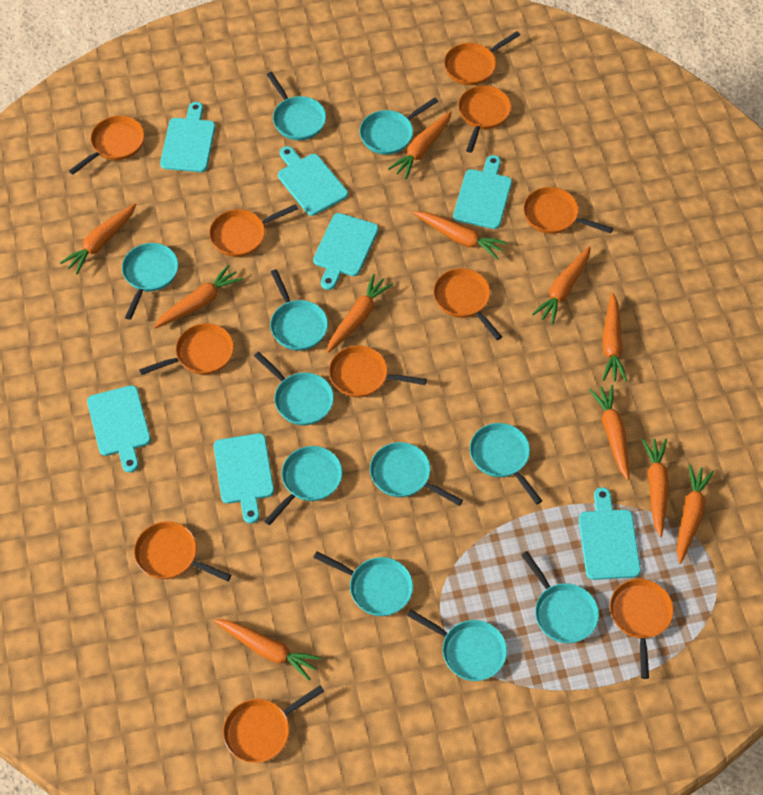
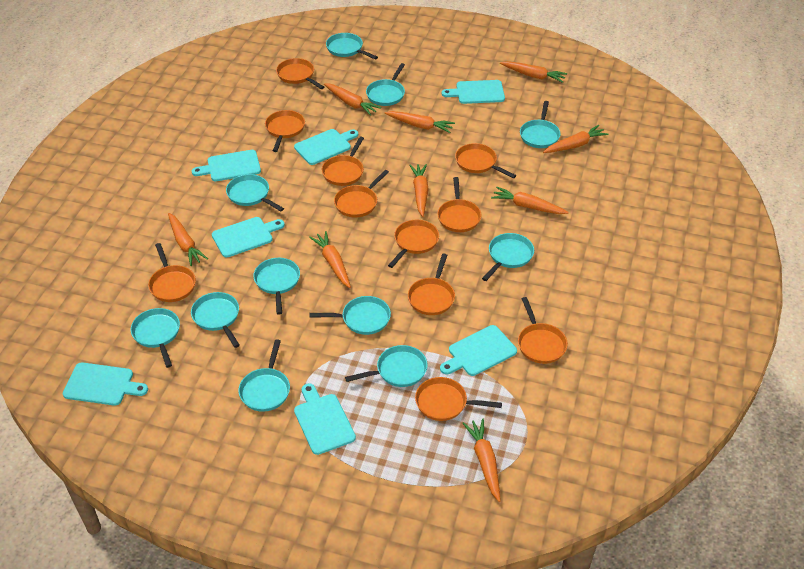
orange carrot: 11 -> 9

